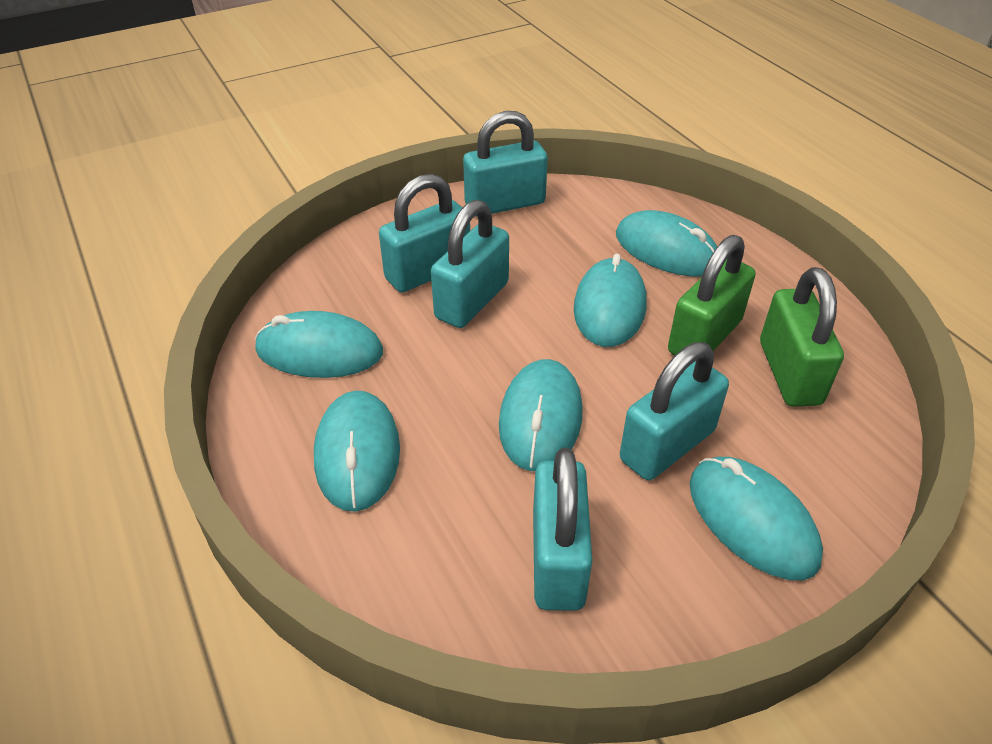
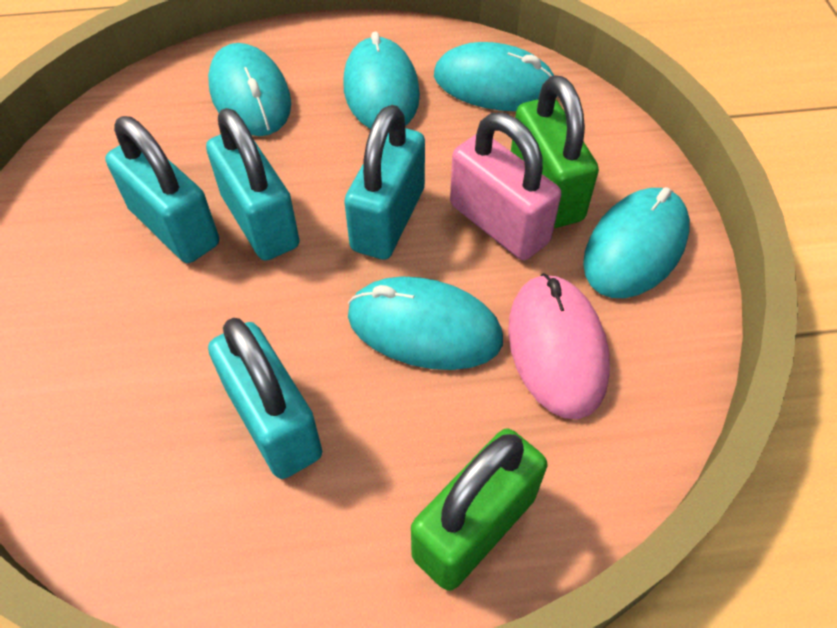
pink mouse: 0 -> 1
pink padlock: 0 -> 1
turquoise mouse: 6 -> 5
turquoise padlock: 5 -> 4

